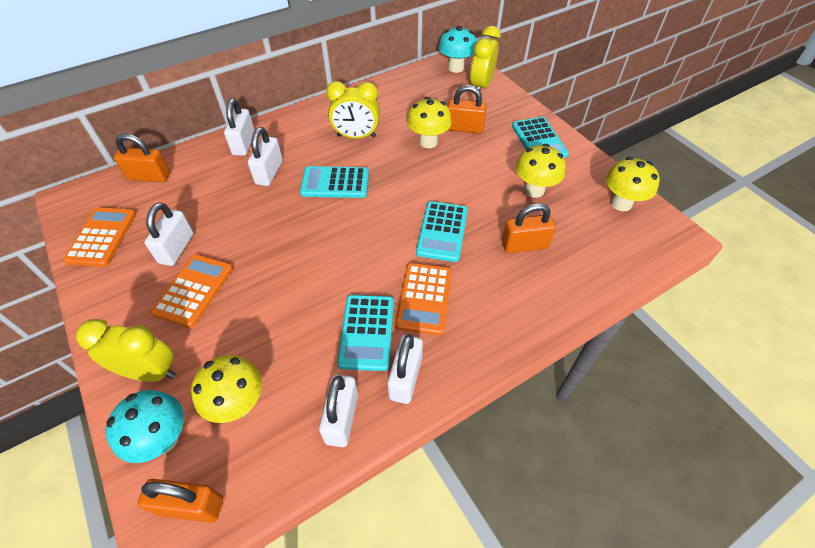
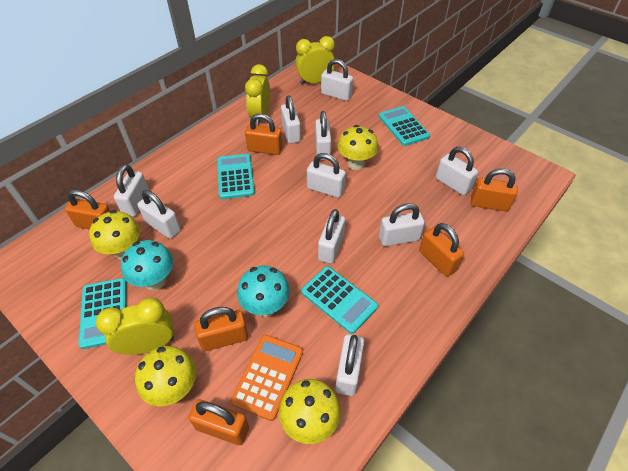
orange calculator: 3 -> 1
orange padlock: 4 -> 6
white padlock: 5 -> 10

